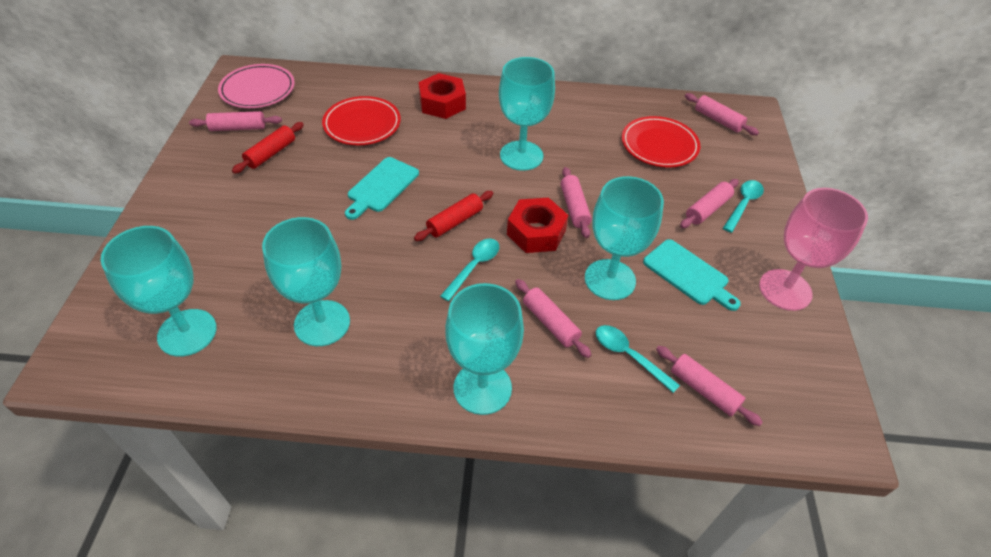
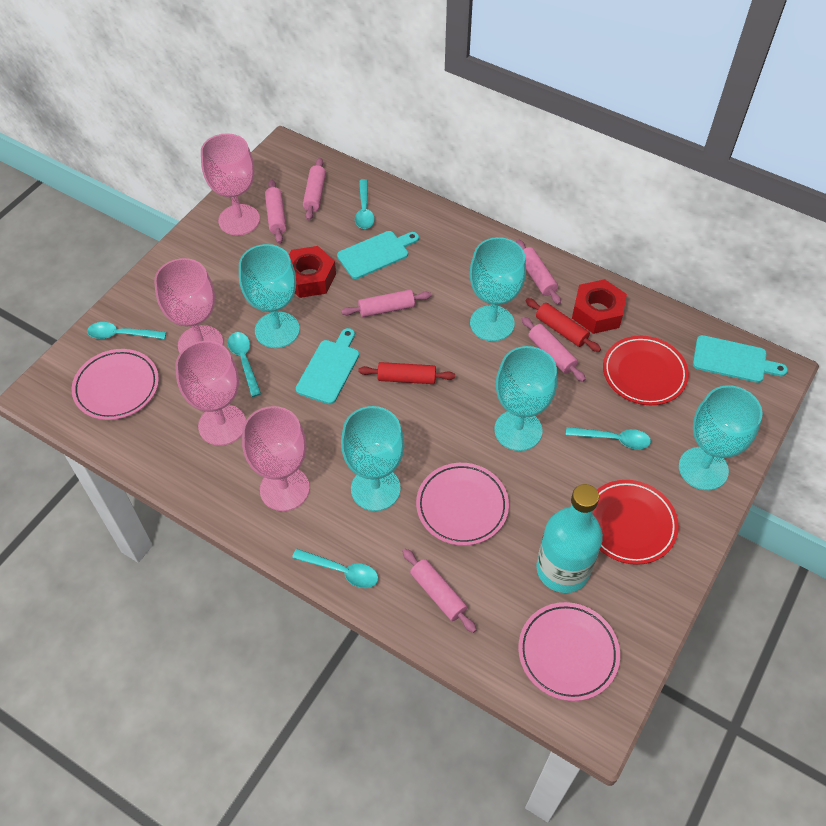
pink goblet: 1 -> 4
pink plate: 1 -> 3
turquoise bottle: 0 -> 1
turquoise cutting board: 2 -> 3
turquoise spoon: 3 -> 5

